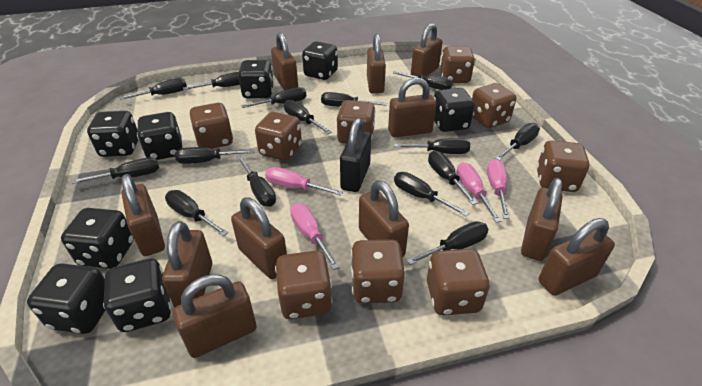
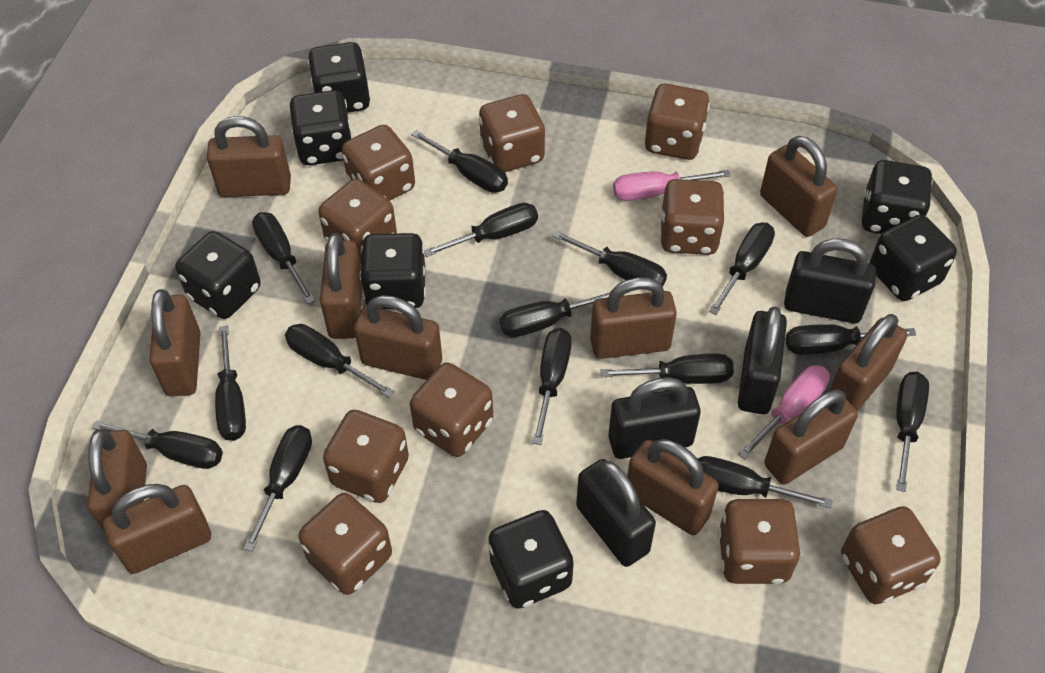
black dice: 8 -> 7
black padlock: 1 -> 4
brown dice: 9 -> 10
pink screwdriver: 4 -> 2

